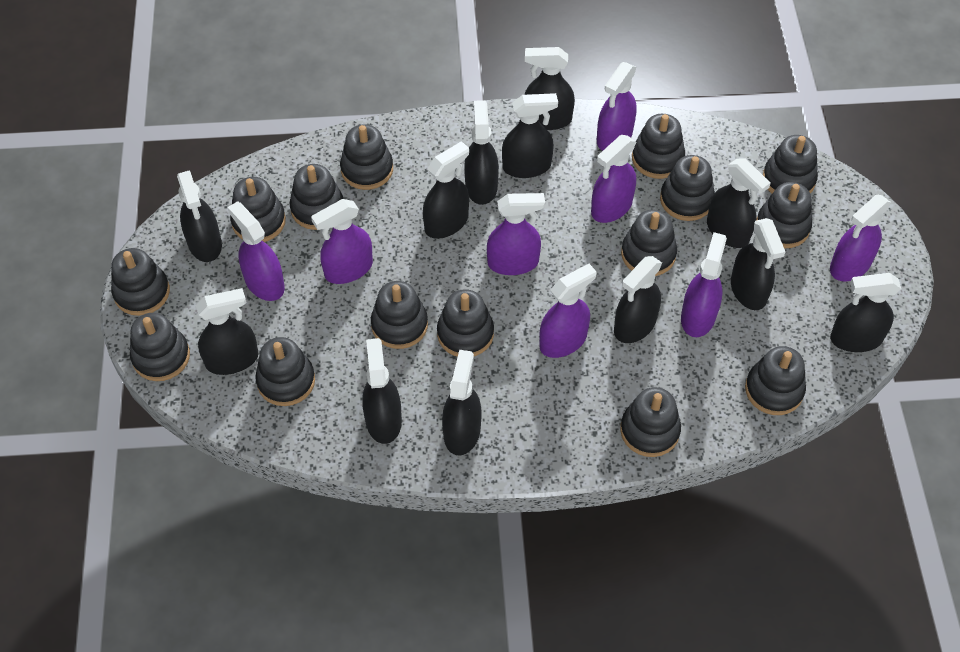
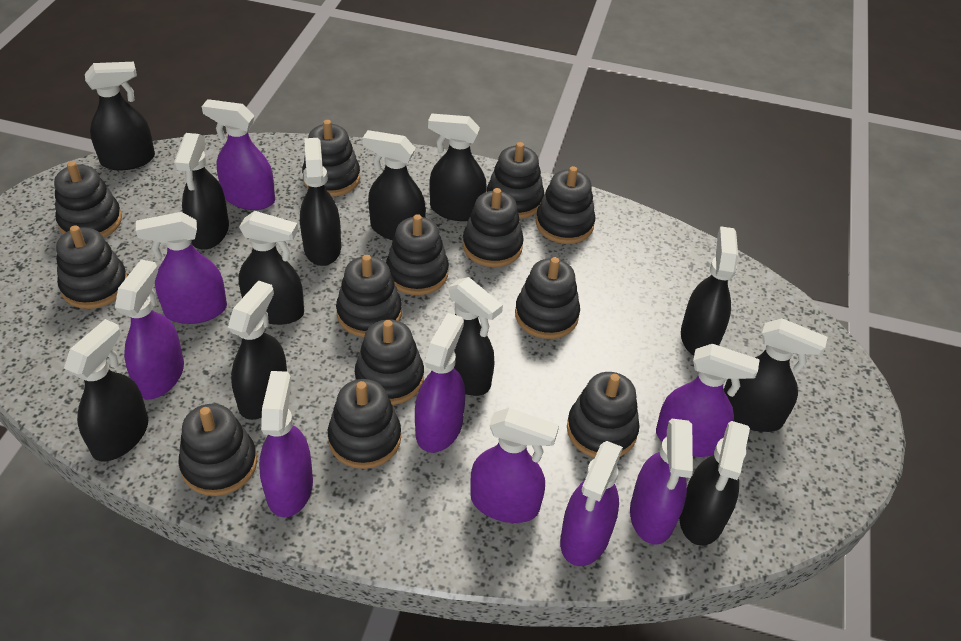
black stacking toy: 15 -> 13
purple spray bottle: 8 -> 9

